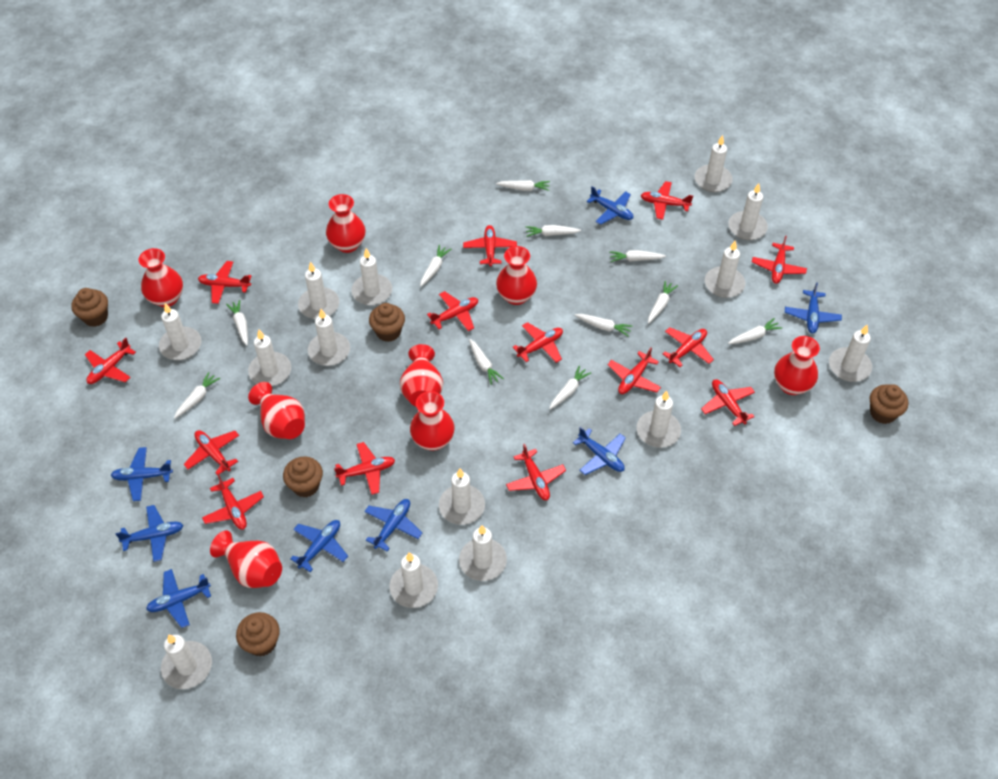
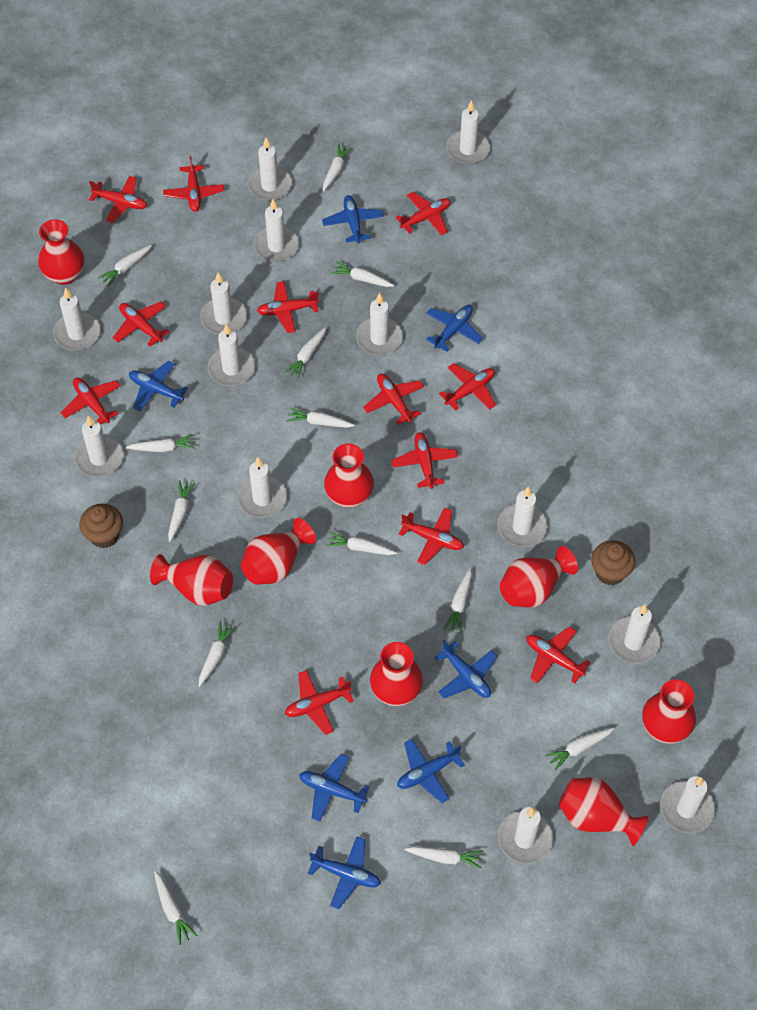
blue plane: 8 -> 7
brown cupcake: 5 -> 2
red plane: 14 -> 12
white candle: 14 -> 13
white carrot: 11 -> 13

